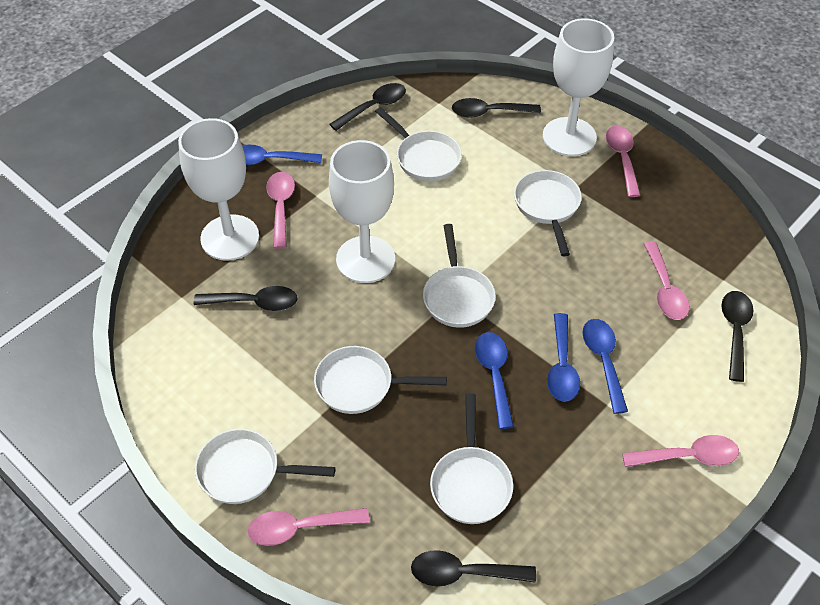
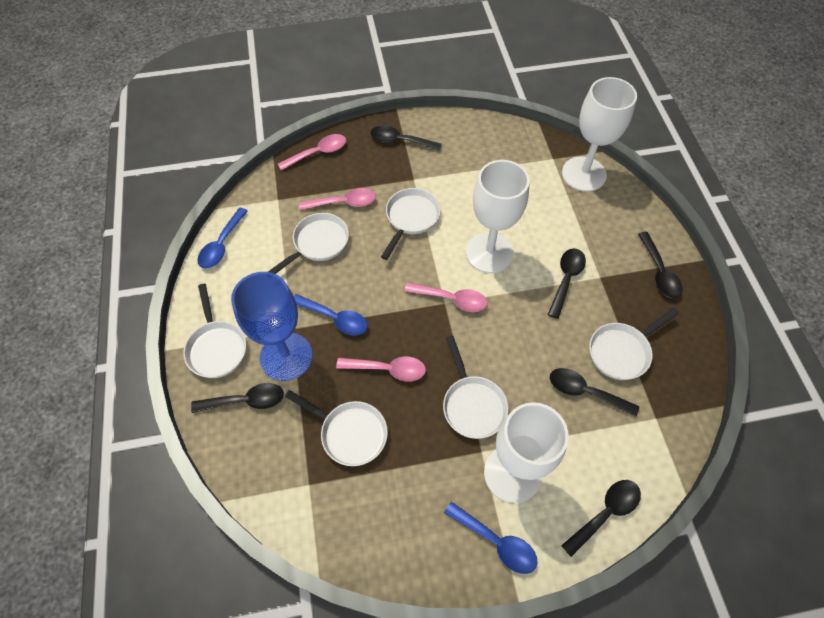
black spoon: 5 -> 6
blue goblet: 0 -> 1
blue spoon: 4 -> 3
pink spoon: 5 -> 4

